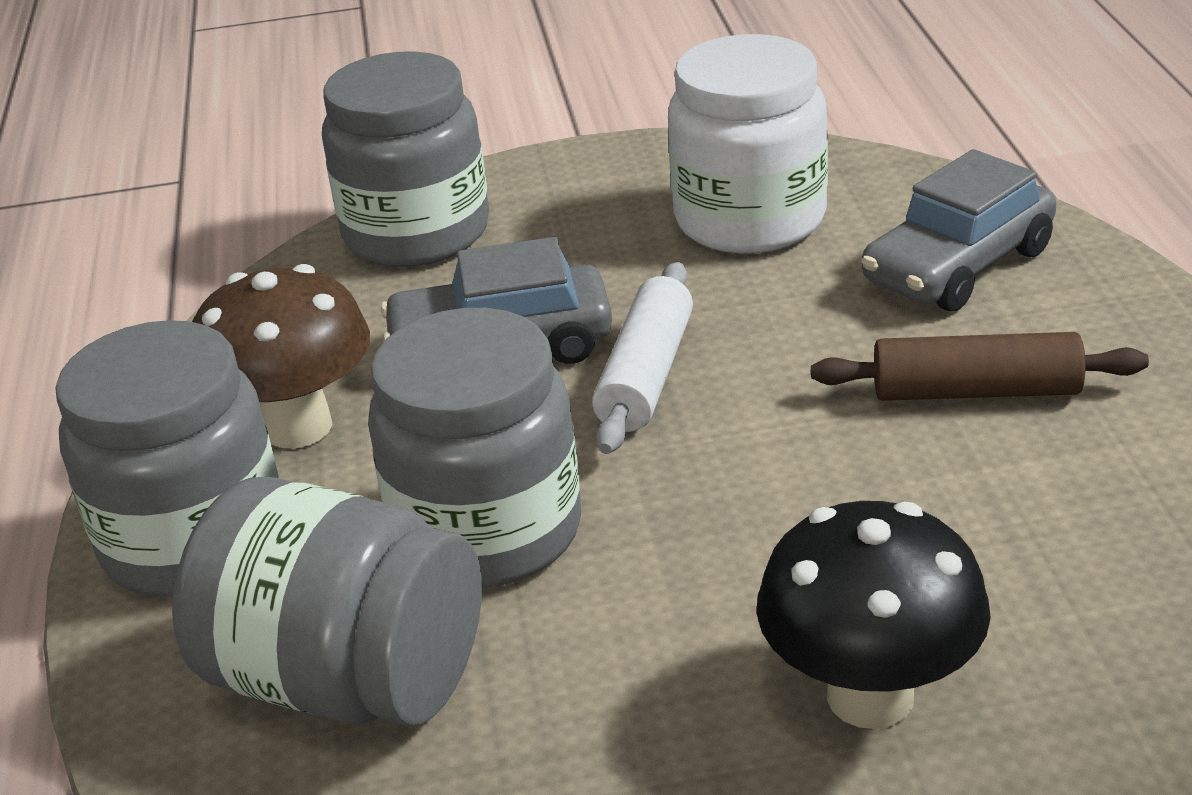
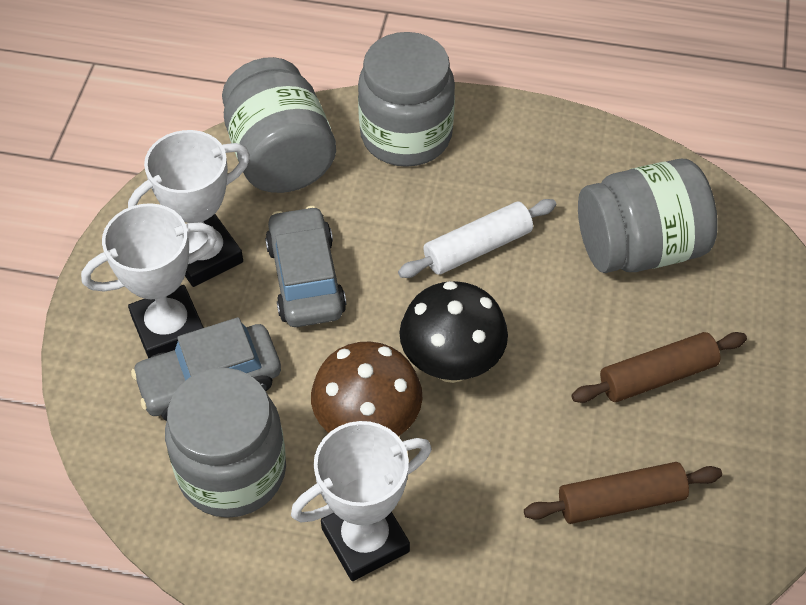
brown rolling pin: 1 -> 2
white jar: 1 -> 0
white trophy: 0 -> 3

